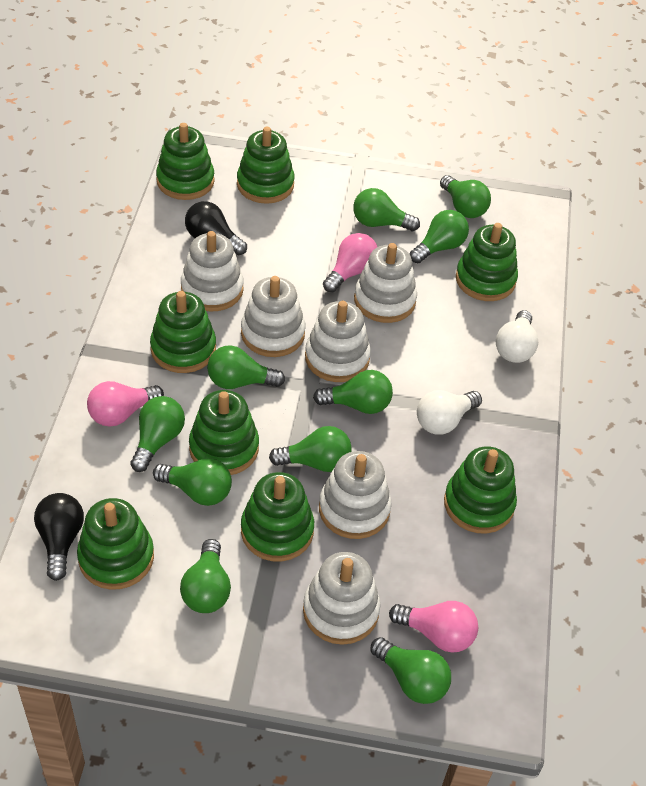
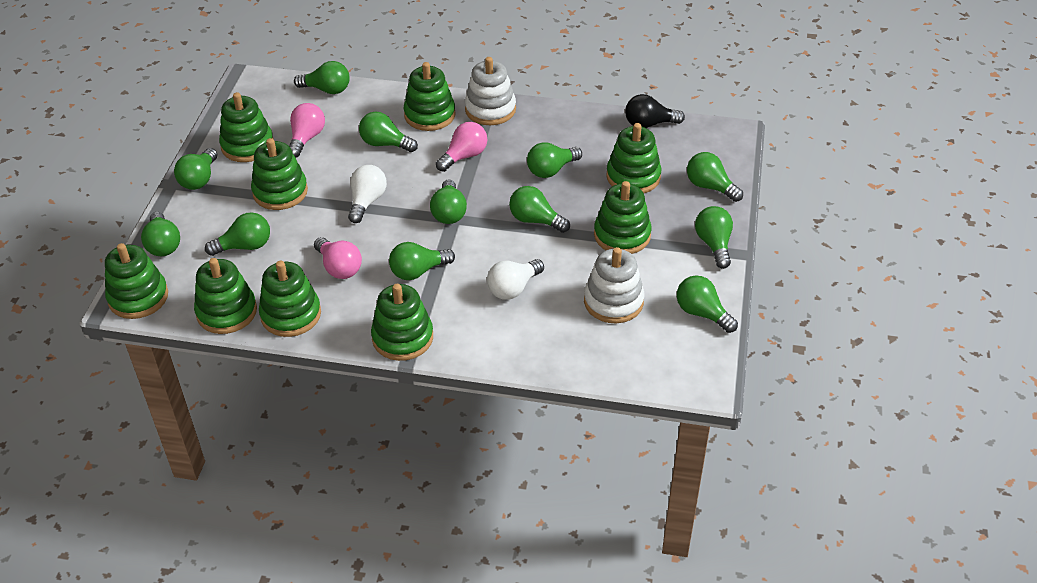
black light bulb: 2 -> 1
green light bulb: 10 -> 12
green stacking toy: 8 -> 9
white stacking toy: 6 -> 2

